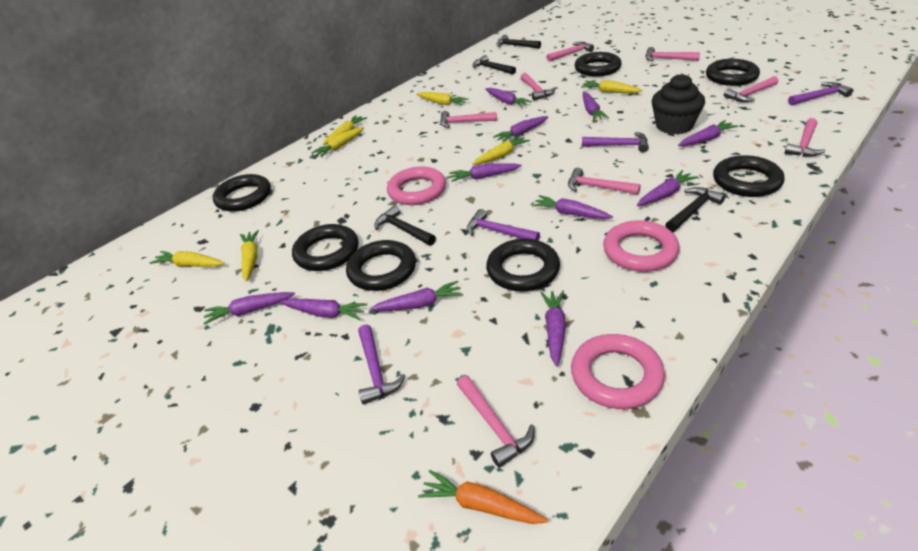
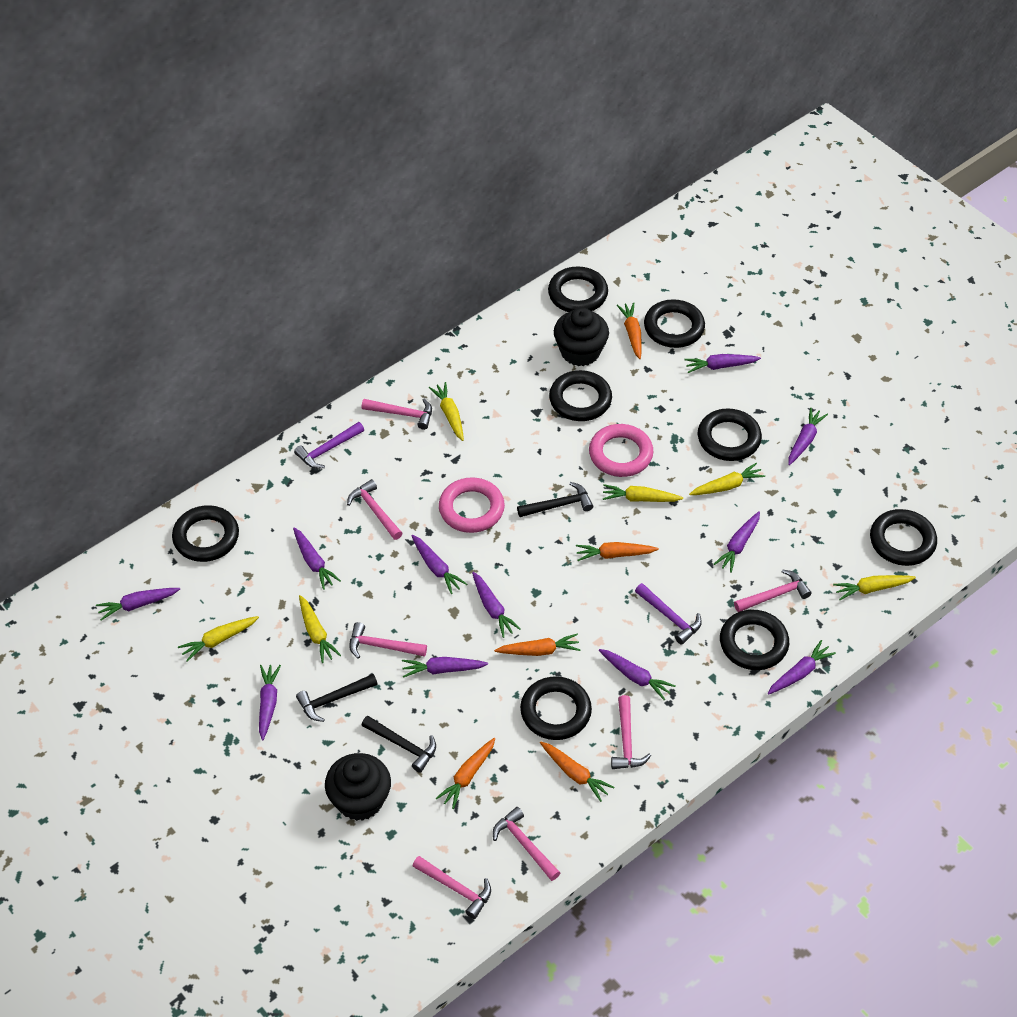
black cupcake: 1 -> 2
black hammer: 4 -> 3
black ring: 7 -> 8
orange carrot: 1 -> 5
pink hammer: 8 -> 7
pink ring: 3 -> 2
purple hammer: 4 -> 2
yellow carrot: 7 -> 6

